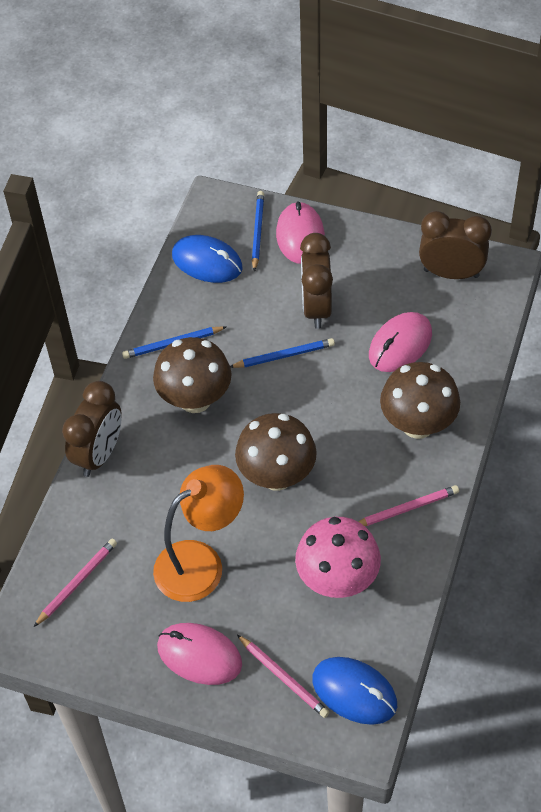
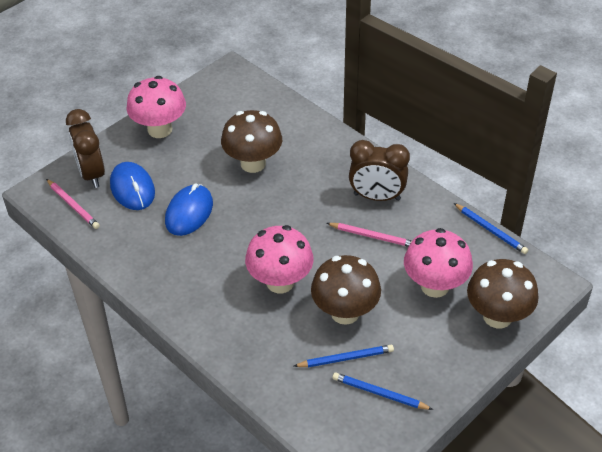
brown clock: 3 -> 2
orange lamp: 1 -> 0
pink mouse: 3 -> 0
pink mushroom: 1 -> 3
pink pencil: 3 -> 2

